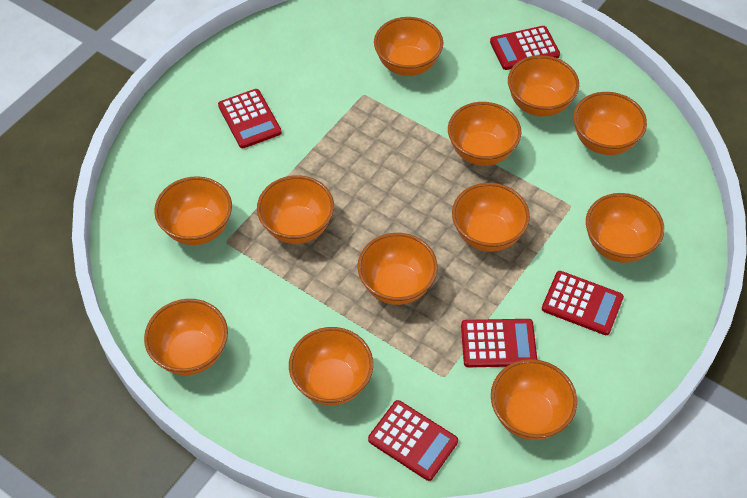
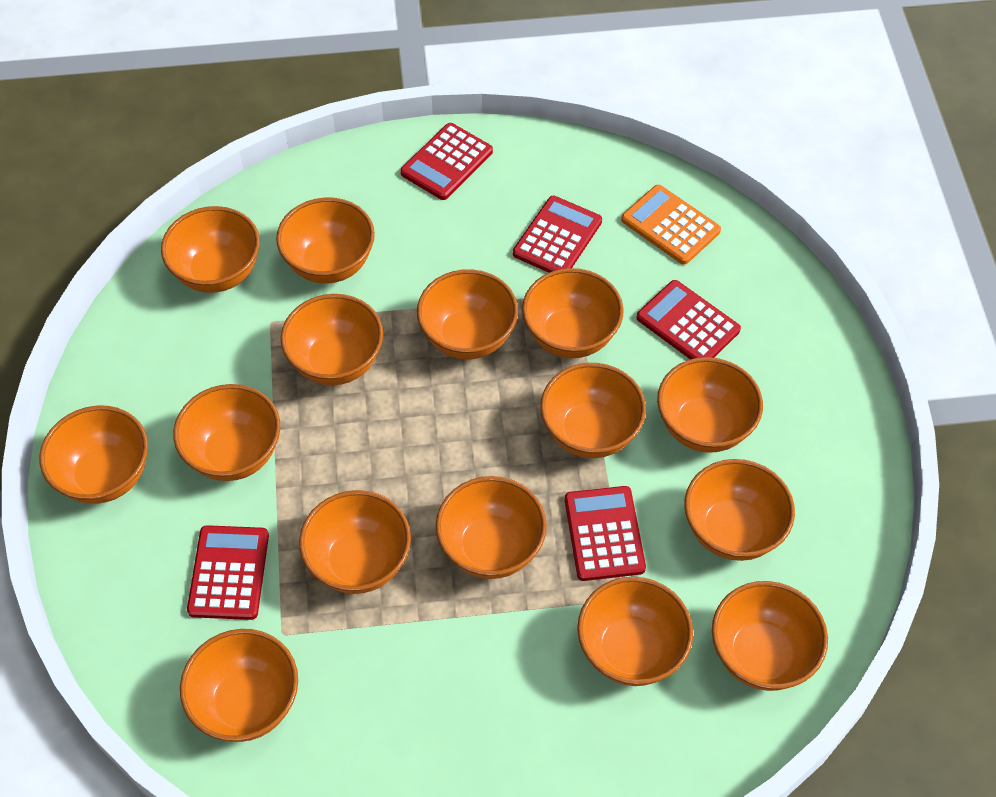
orange bowl: 12 -> 15
orange calculator: 0 -> 1

